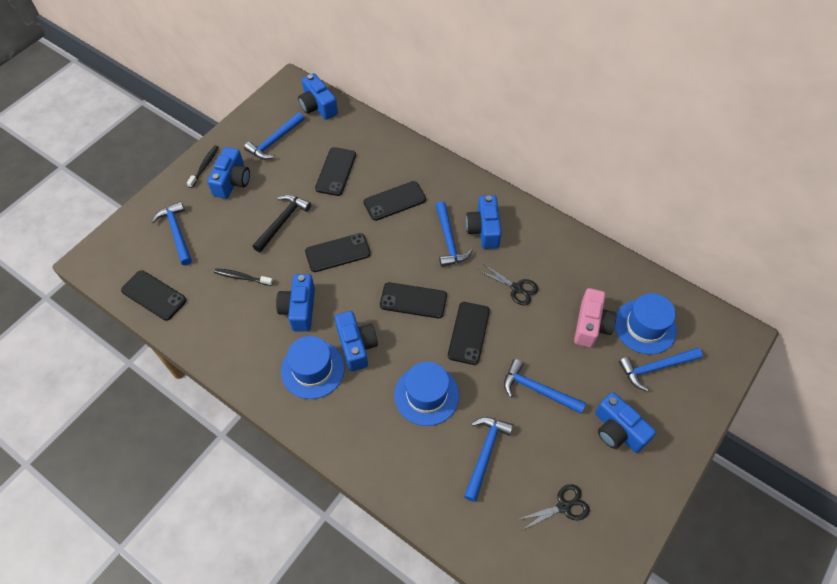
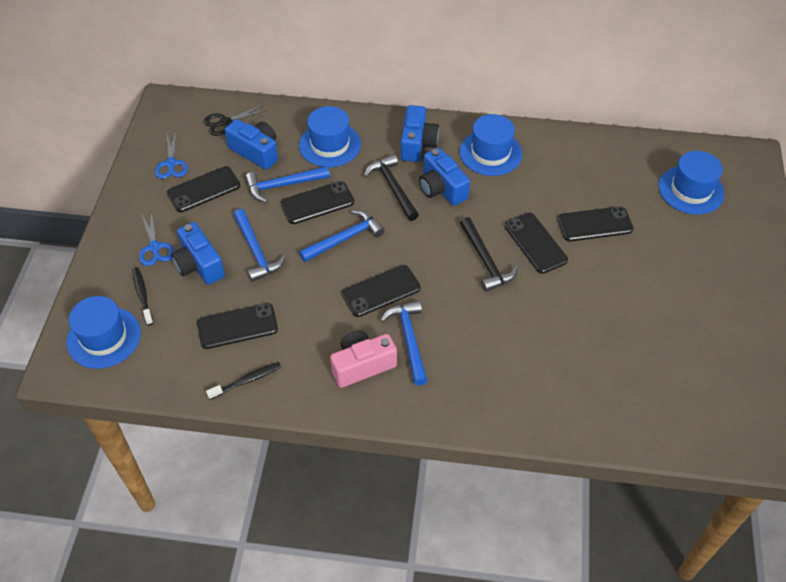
black hammer: 1 -> 2
black scissors: 2 -> 1
blue camera: 6 -> 4
blue hammer: 6 -> 4
blue hat: 3 -> 4
blue scissors: 0 -> 2

